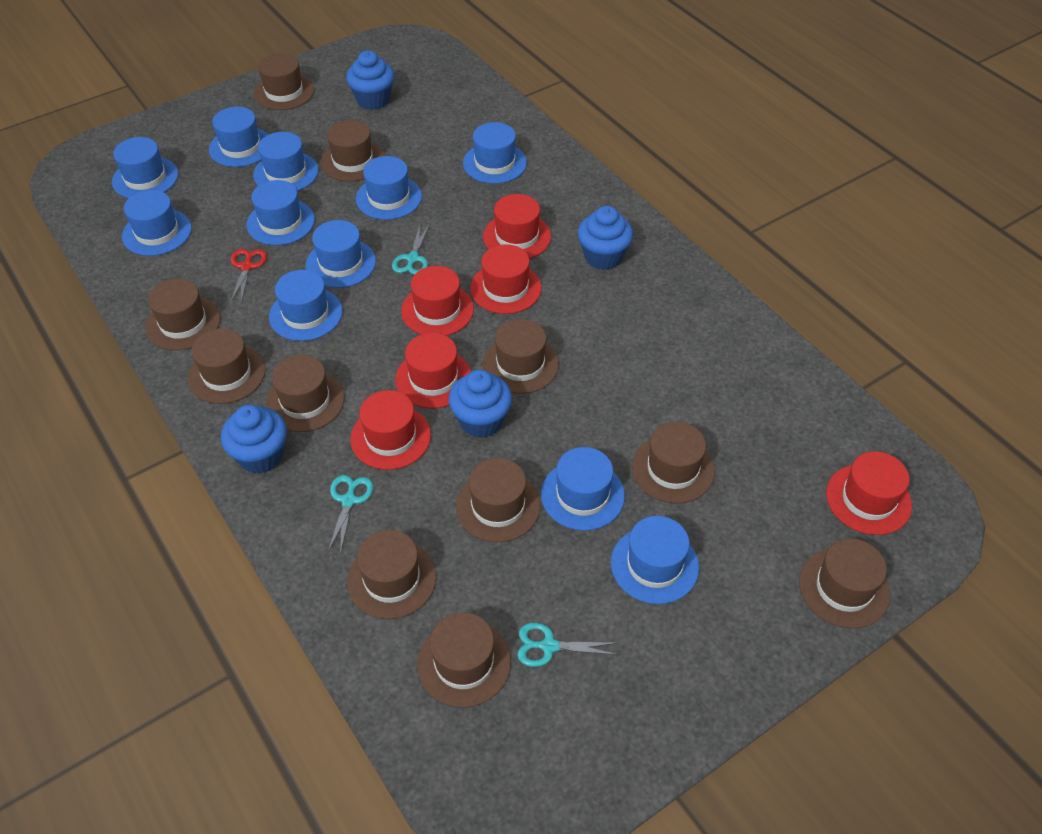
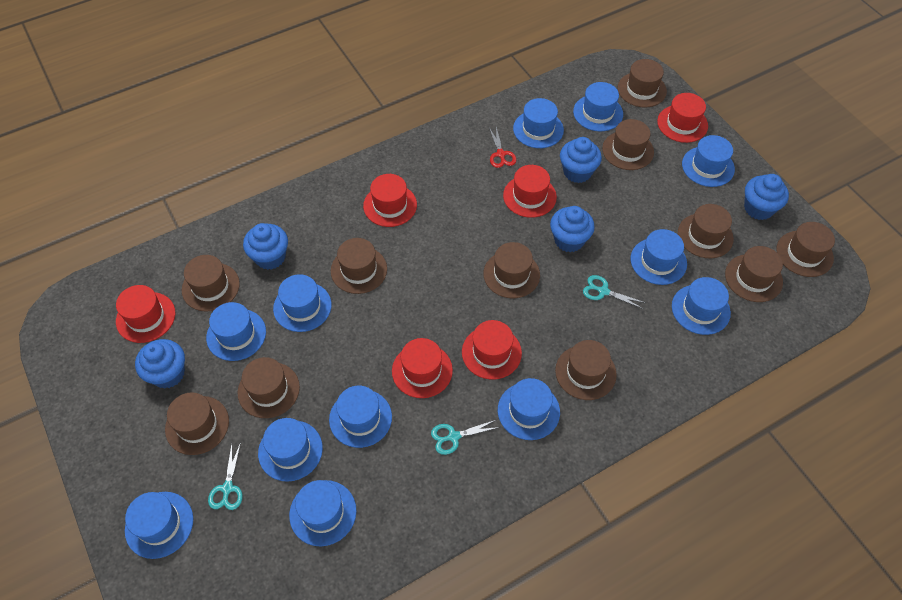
blue cupcake: 4 -> 5
blue hat: 11 -> 12

